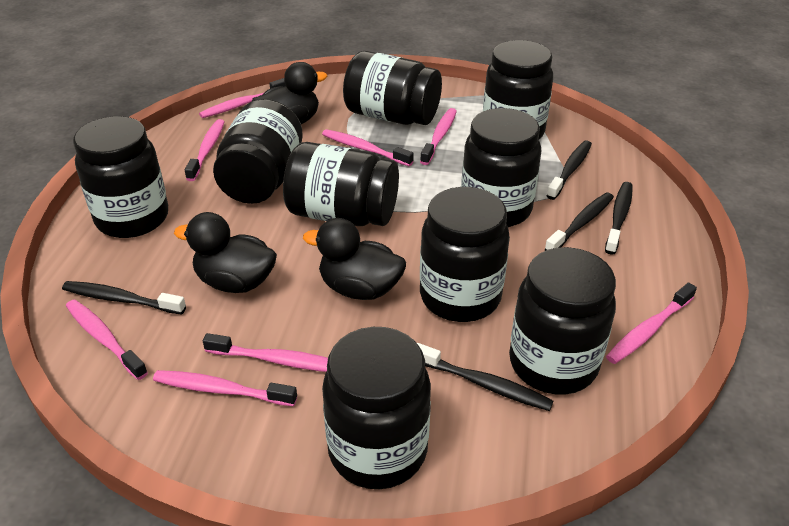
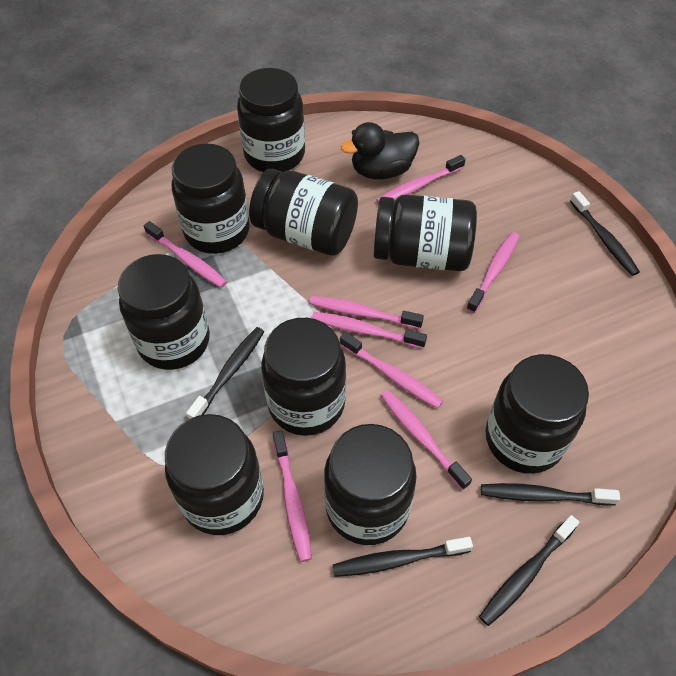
black duck: 3 -> 1

